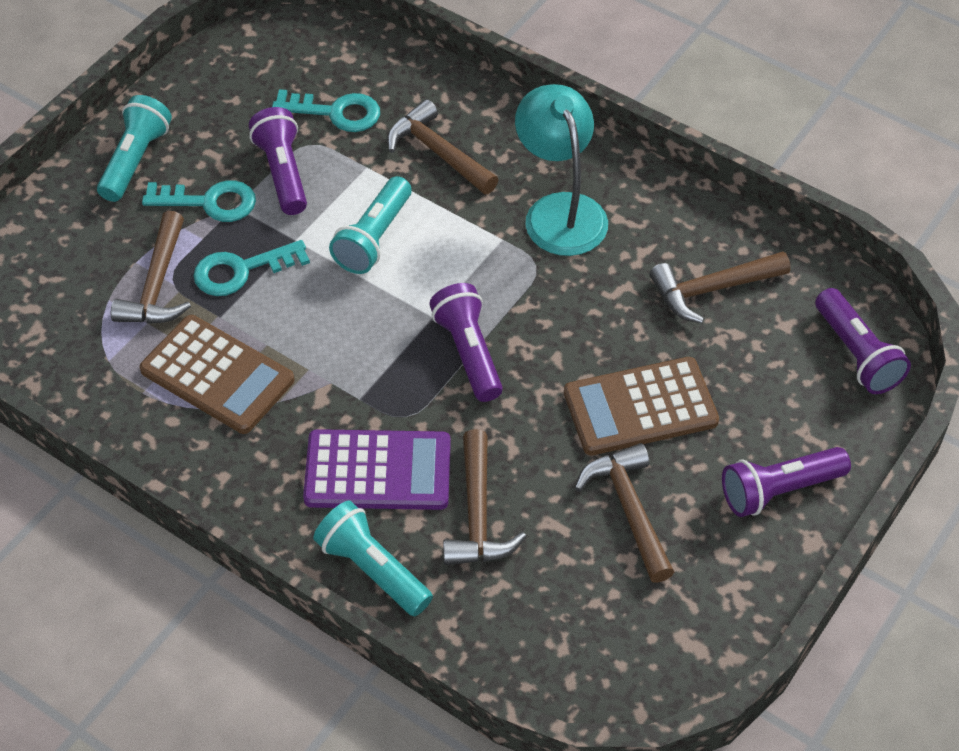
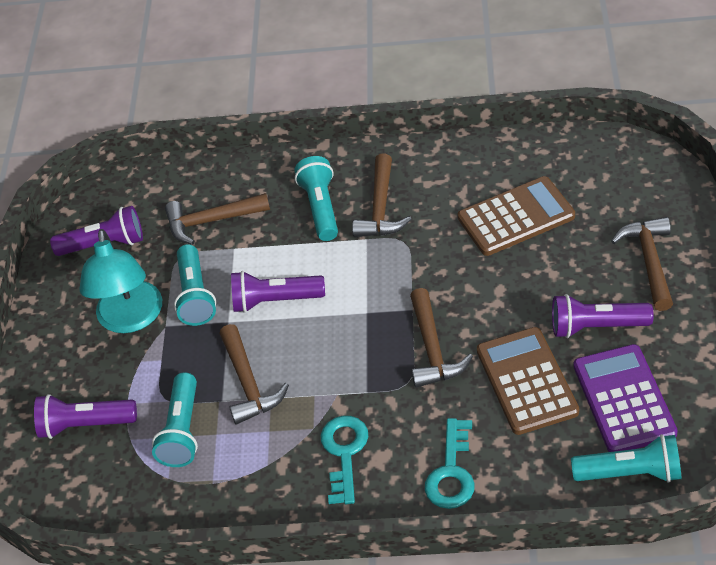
turquoise flashlight: 3 -> 4
turquoise key: 3 -> 2

